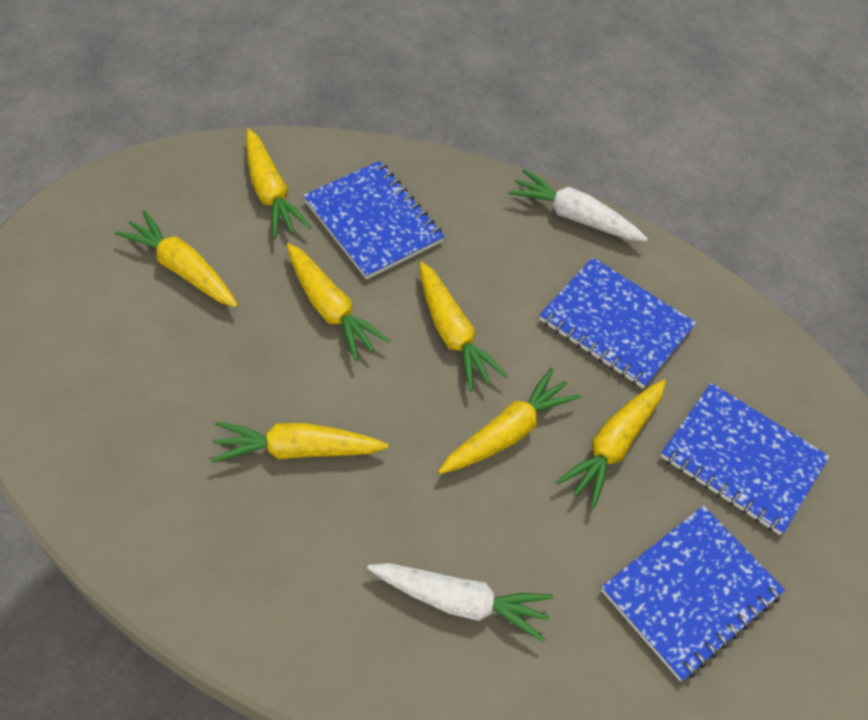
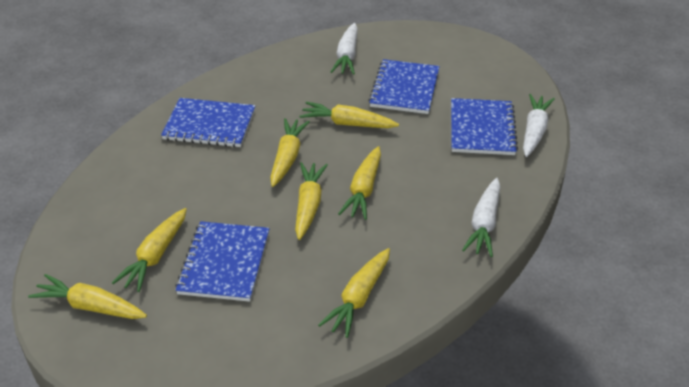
white carrot: 2 -> 3

